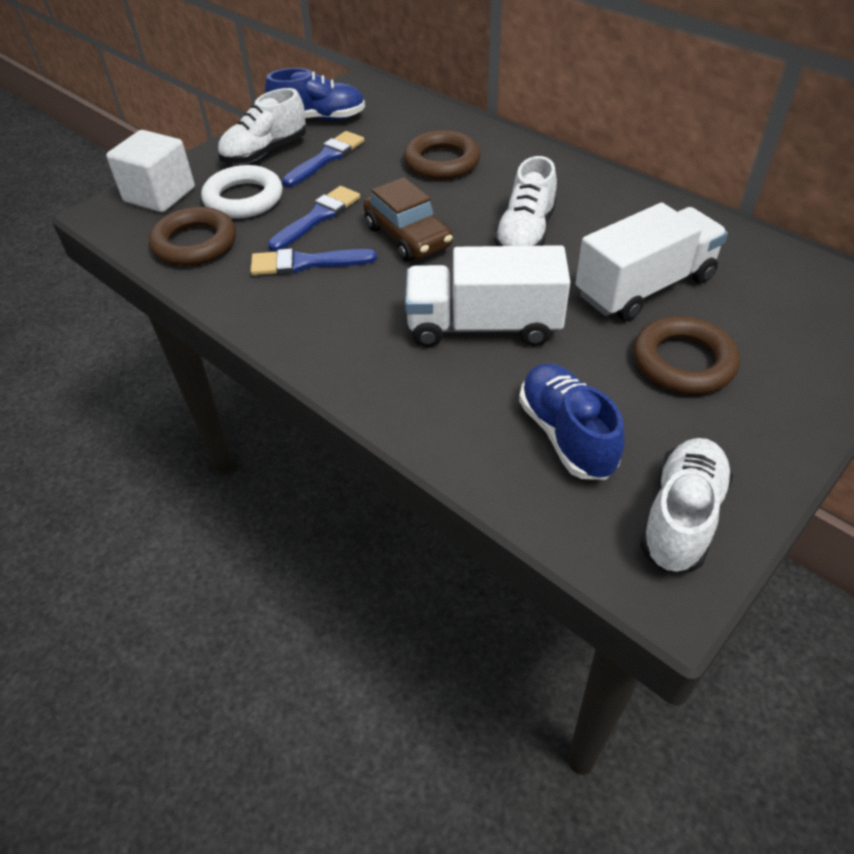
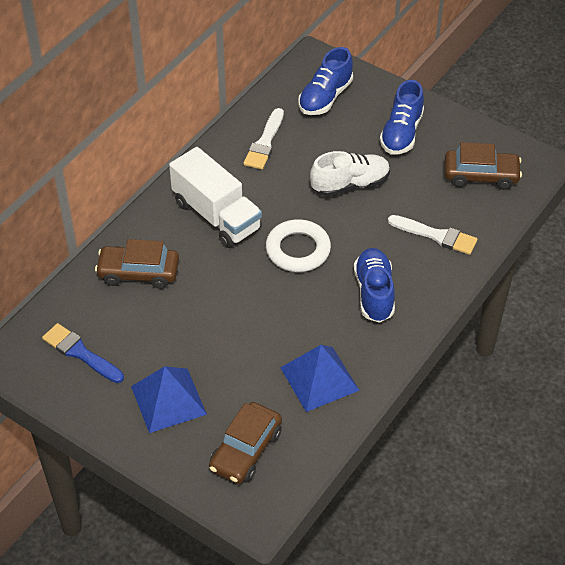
blue brush: 3 -> 1
blue pyramid: 0 -> 2
blue shoe: 2 -> 3
brown car: 1 -> 3
brown ring: 3 -> 0
white brush: 0 -> 2
white cube: 1 -> 0
white shoe: 3 -> 1
white truck: 2 -> 1

